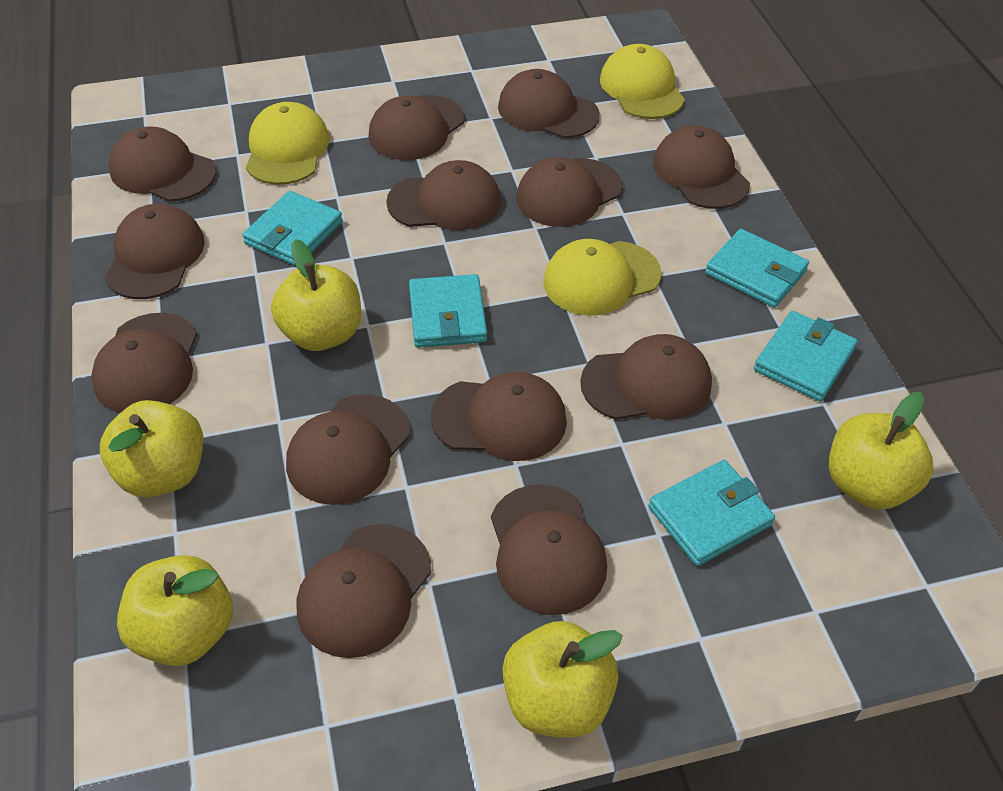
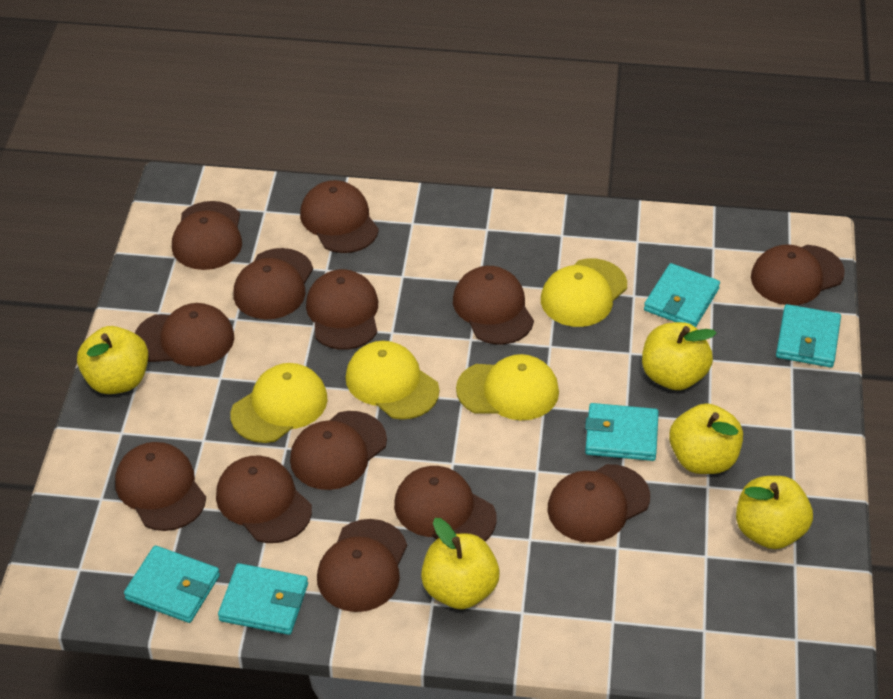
yellow cap: 3 -> 4

